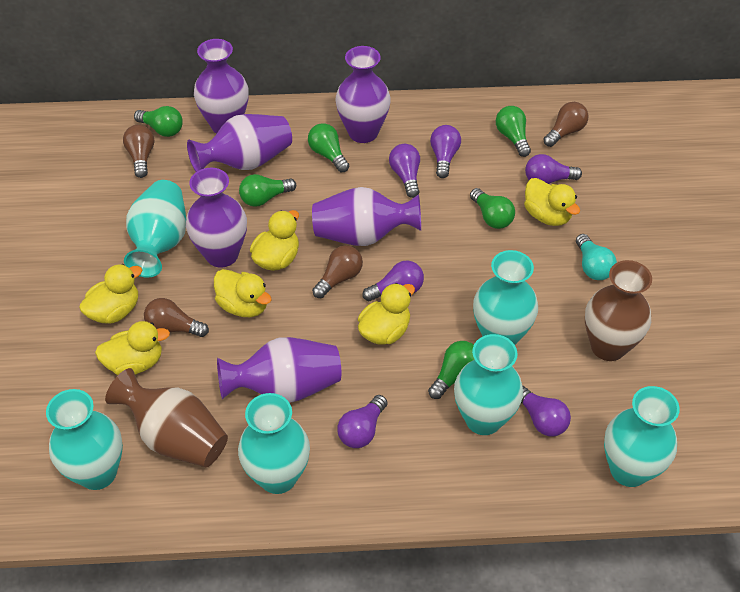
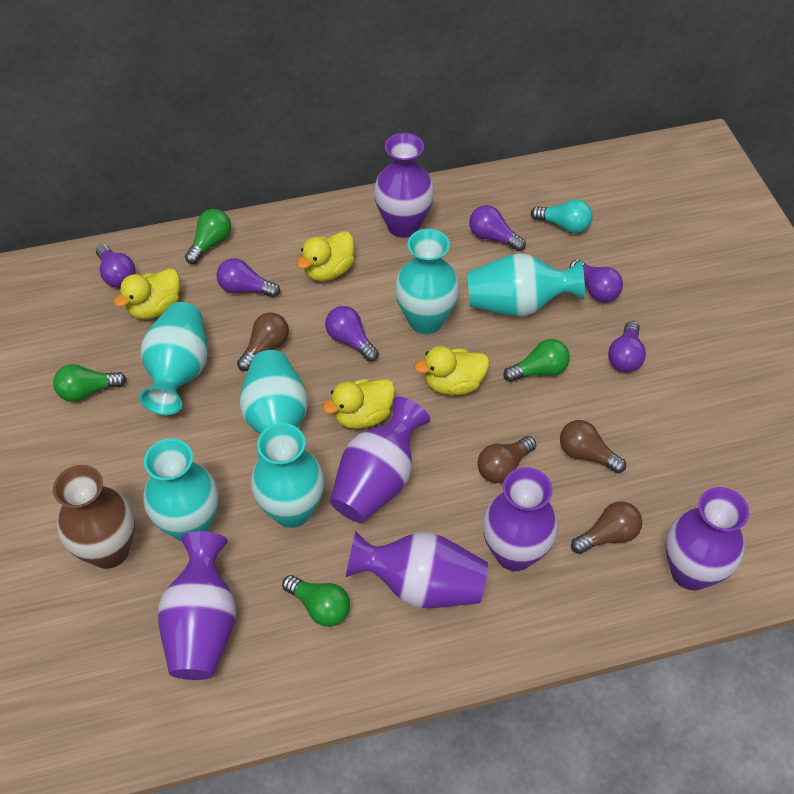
brown vase: 2 -> 1
green light bulb: 6 -> 4
yellow duck: 6 -> 4

